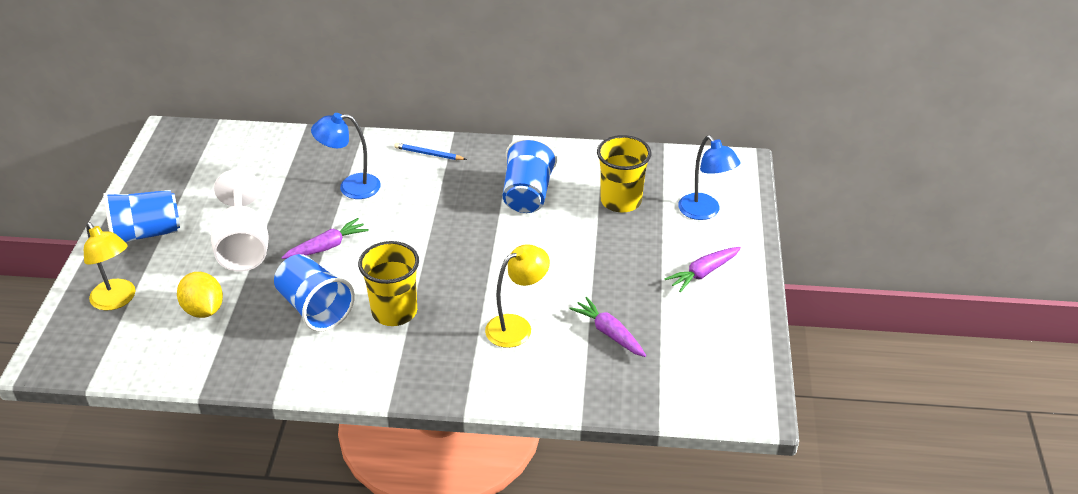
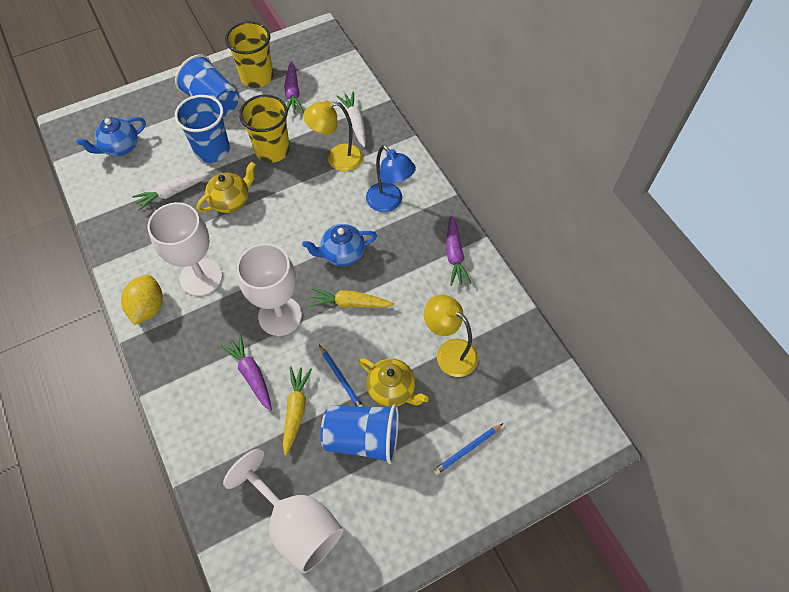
blue lamp: 2 -> 1
blue pencil: 1 -> 2
blue teapot: 0 -> 2
white carrot: 0 -> 2
white goblet: 1 -> 3
yellow carrot: 0 -> 2
yellow teapot: 0 -> 2

